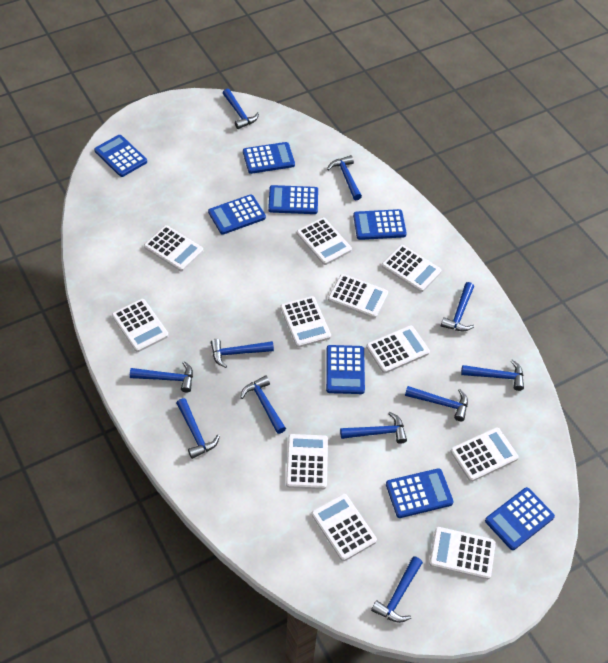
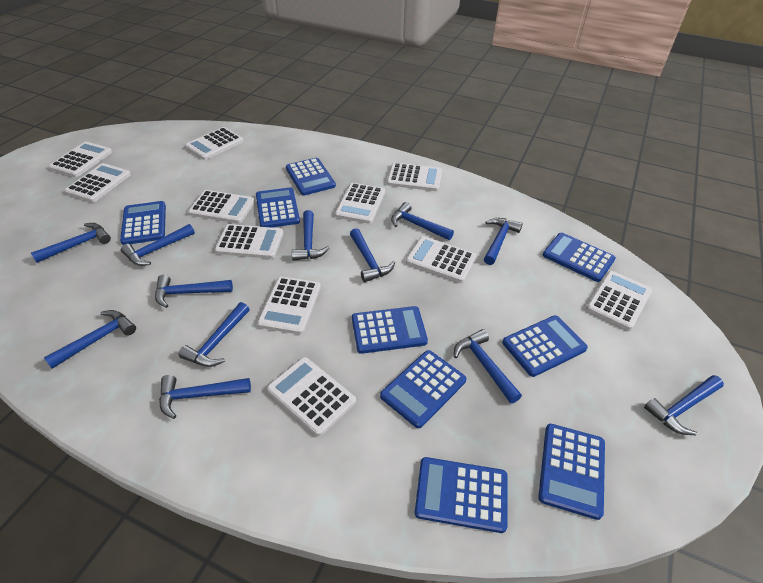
blue calculator: 8 -> 9
blue hammer: 11 -> 12

